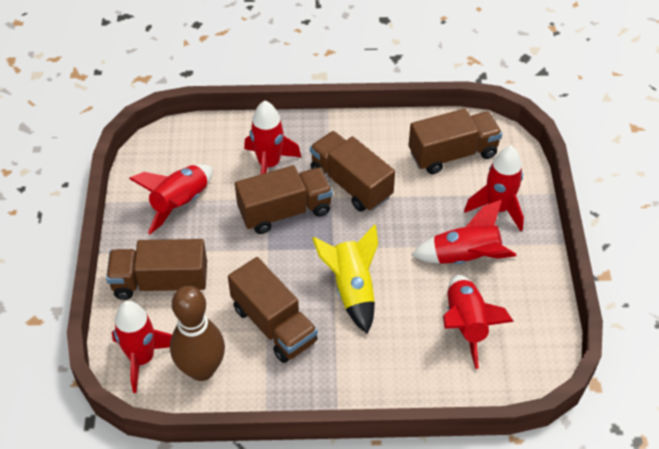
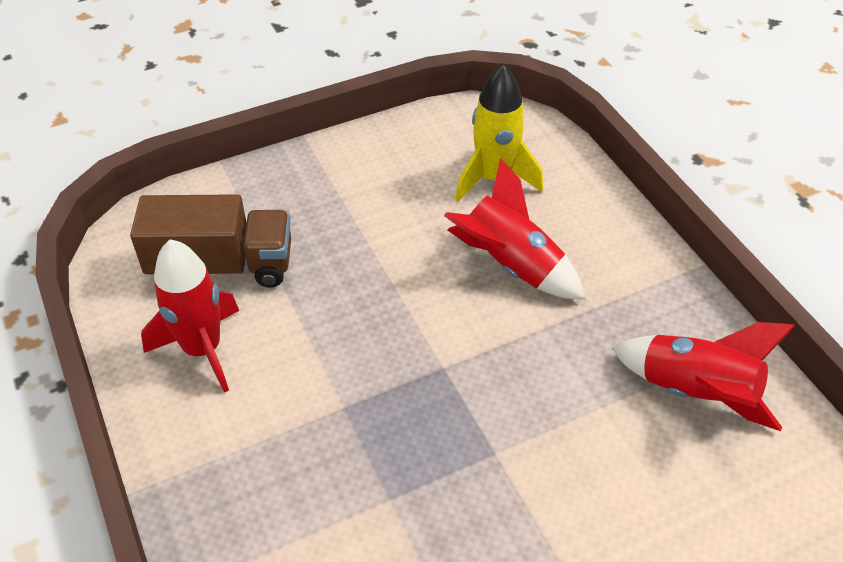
brown bowling pin: 1 -> 0
brown truck: 5 -> 1
red rocket: 6 -> 3

